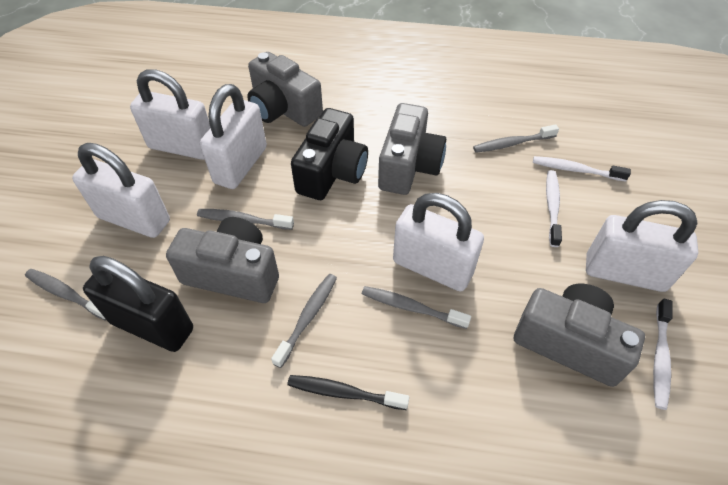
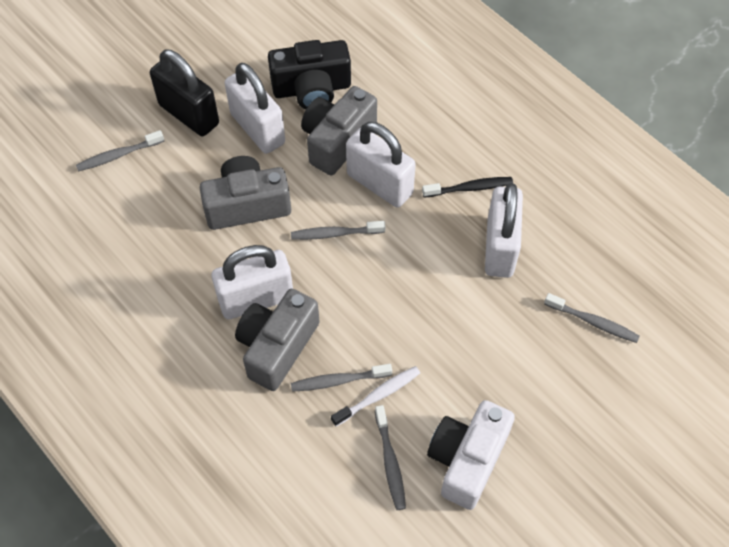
grey camera: 4 -> 3
white camera: 0 -> 1
white padlock: 5 -> 4
white toothbrush: 3 -> 1

